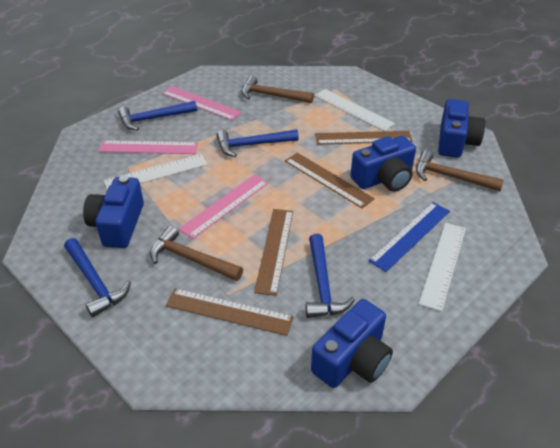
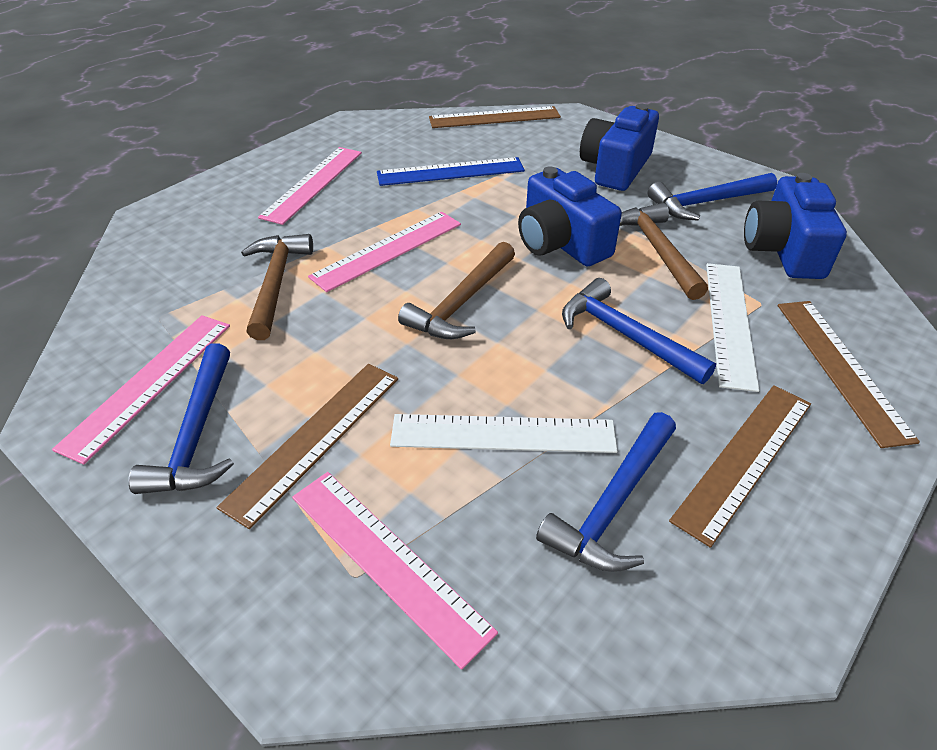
blue camera: 4 -> 3
pink ruler: 3 -> 4
white ruler: 3 -> 2

